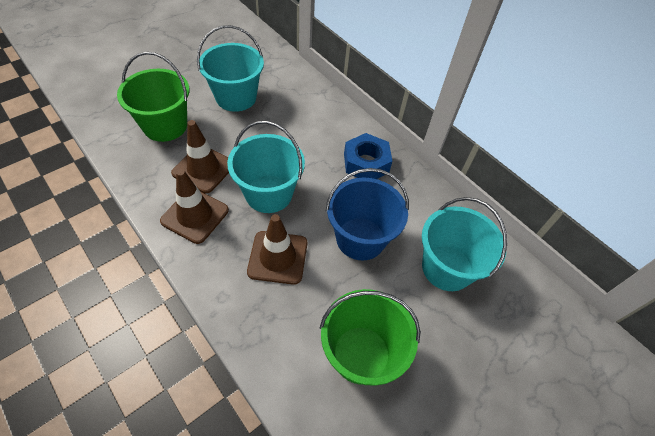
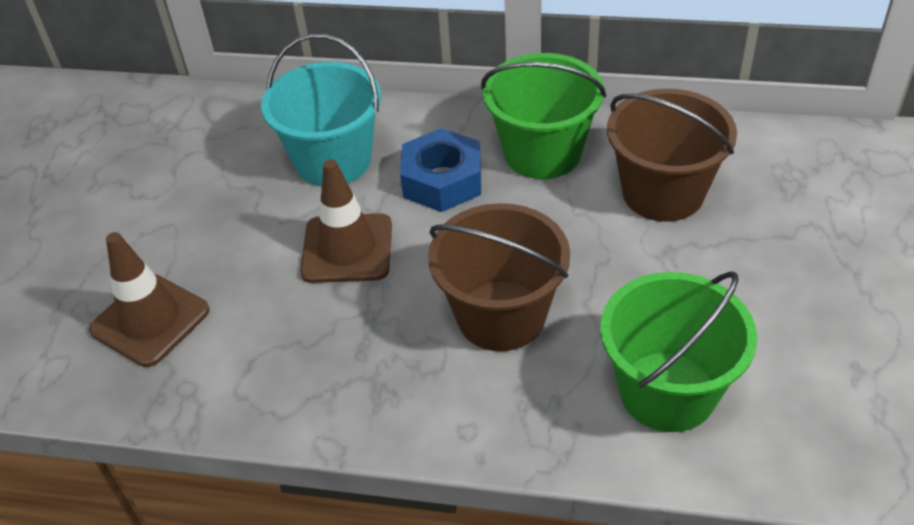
blue bucket: 1 -> 0
brown bucket: 0 -> 2
brown traffic cone: 3 -> 2
turquoise bucket: 3 -> 1

